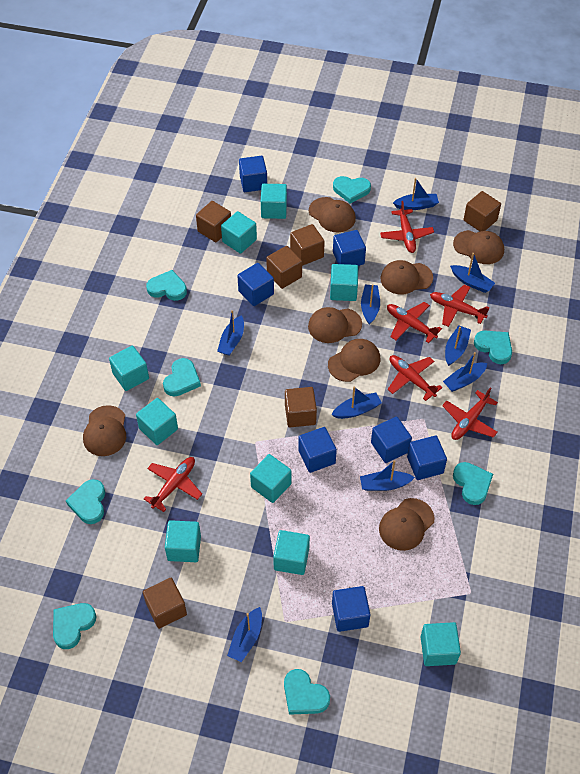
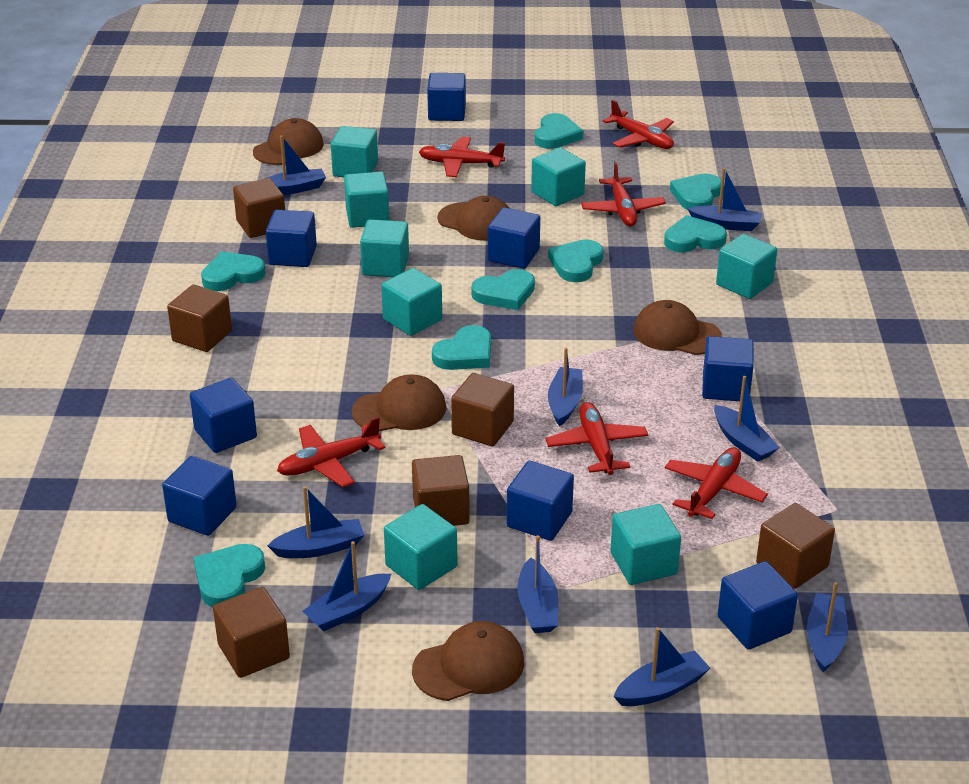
blue cube: 7 -> 8
brown cap: 7 -> 5
turquoise cube: 9 -> 8

